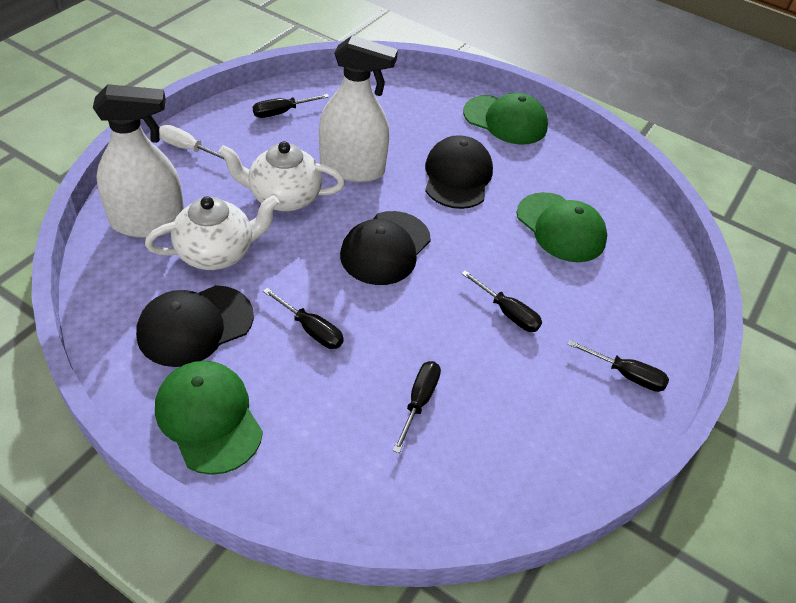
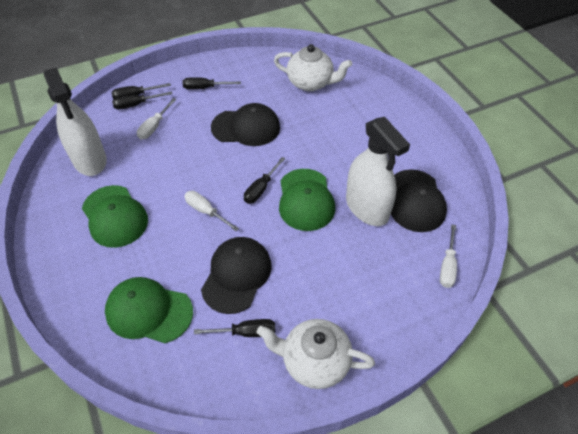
white screwdriver: 1 -> 3

